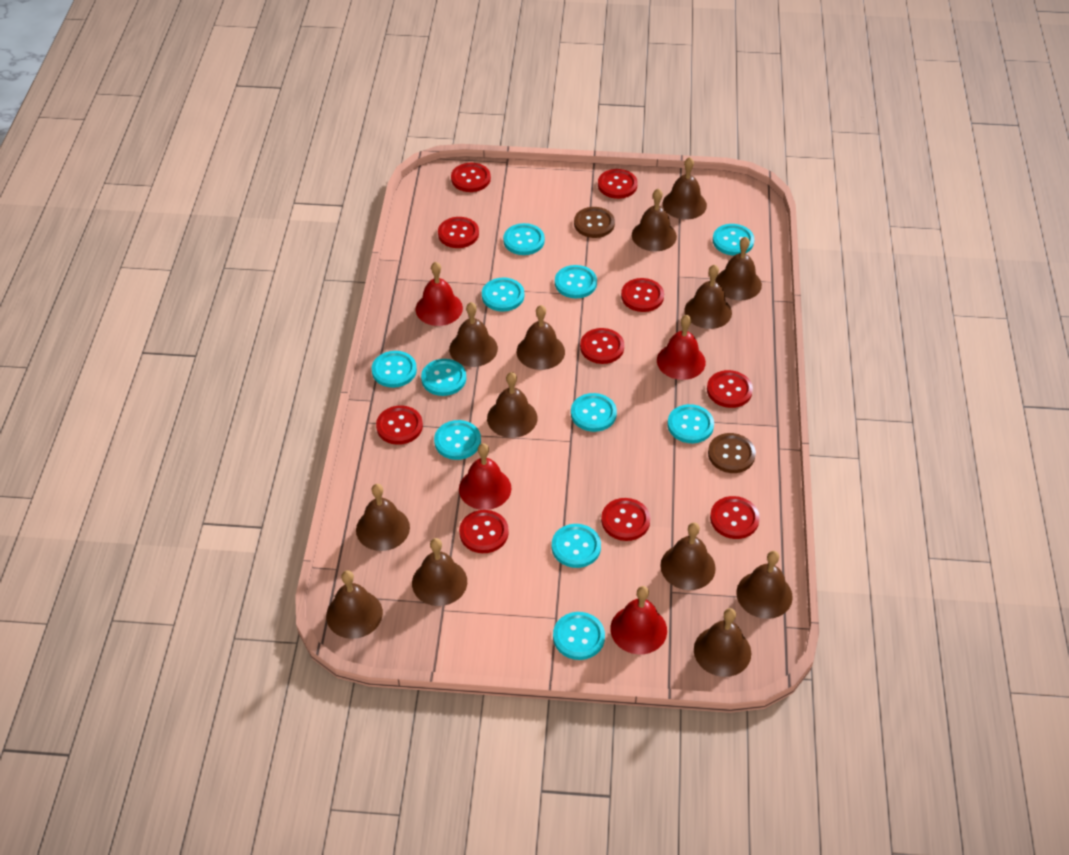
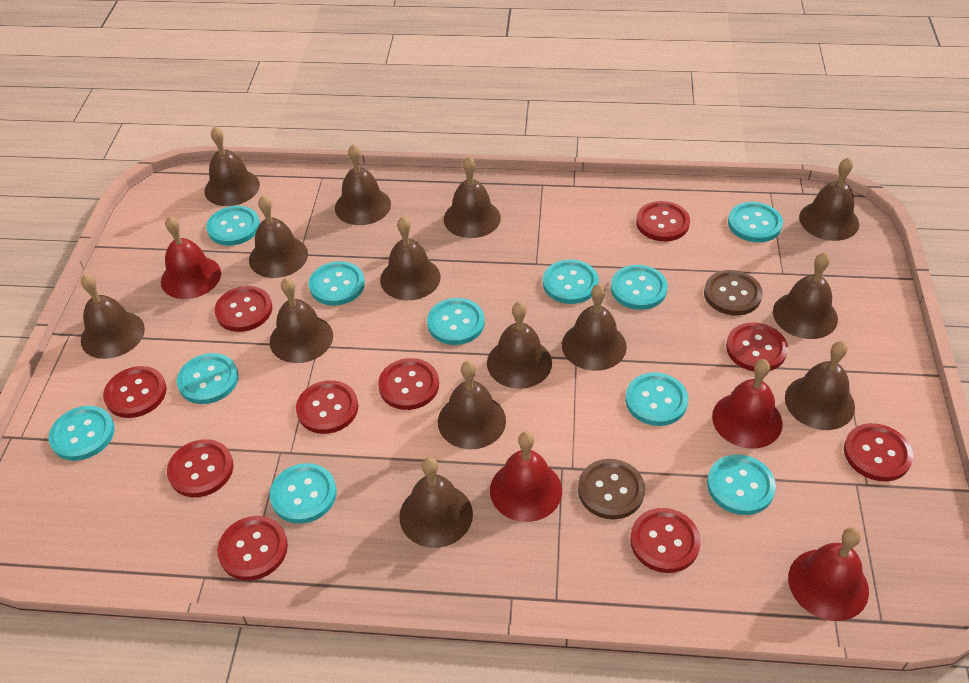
brown bell: 13 -> 14

